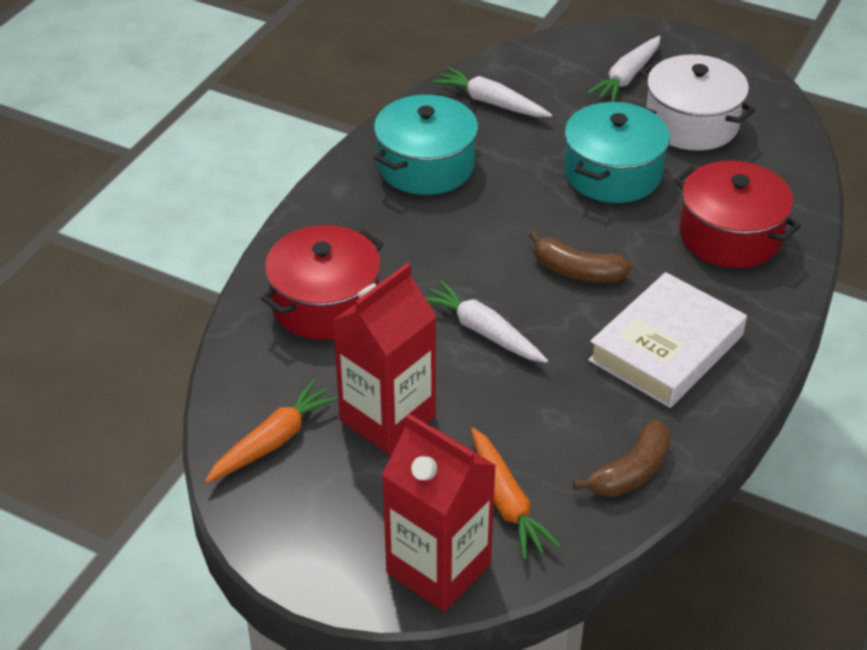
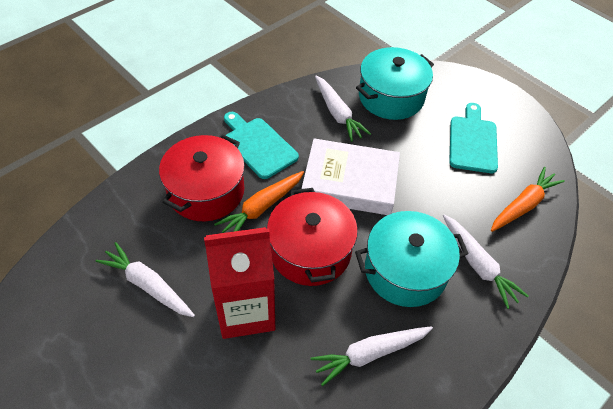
brown banana: 2 -> 0
red carton: 2 -> 1
turquoise cutting board: 0 -> 2
white carrot: 3 -> 4
white pot: 1 -> 0

